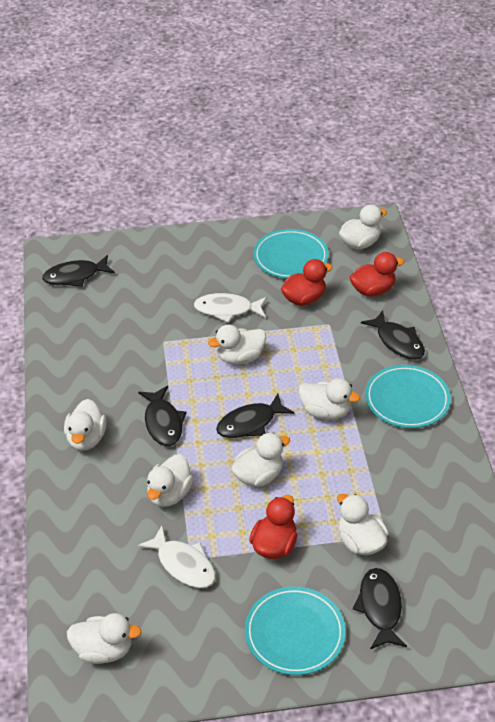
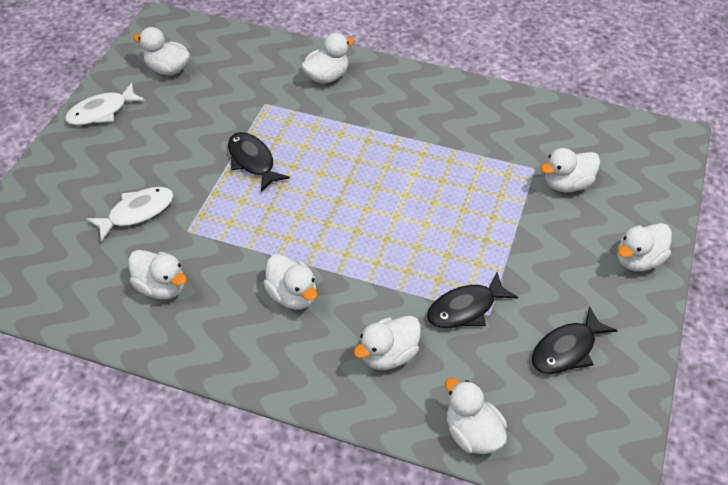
black fish: 5 -> 3
red duck: 3 -> 0
turquoise plate: 3 -> 0

